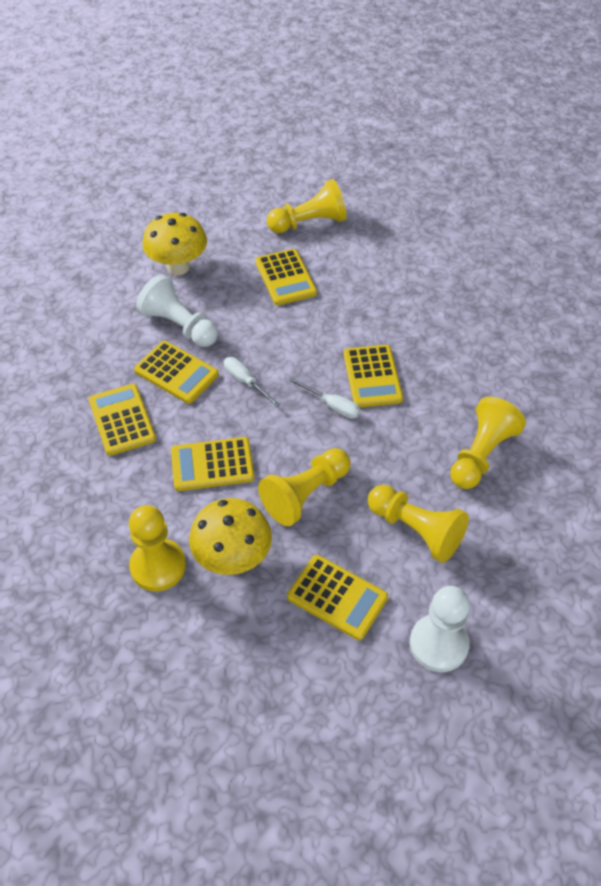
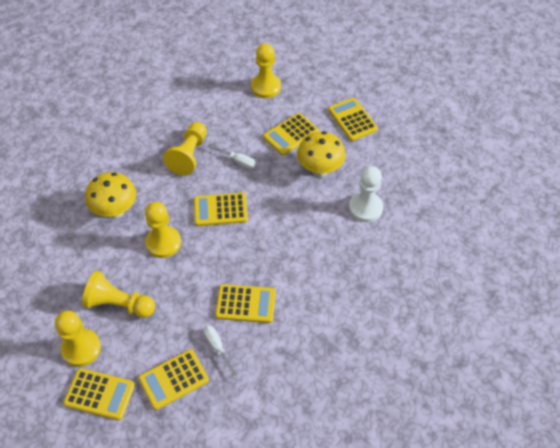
white pawn: 2 -> 1

